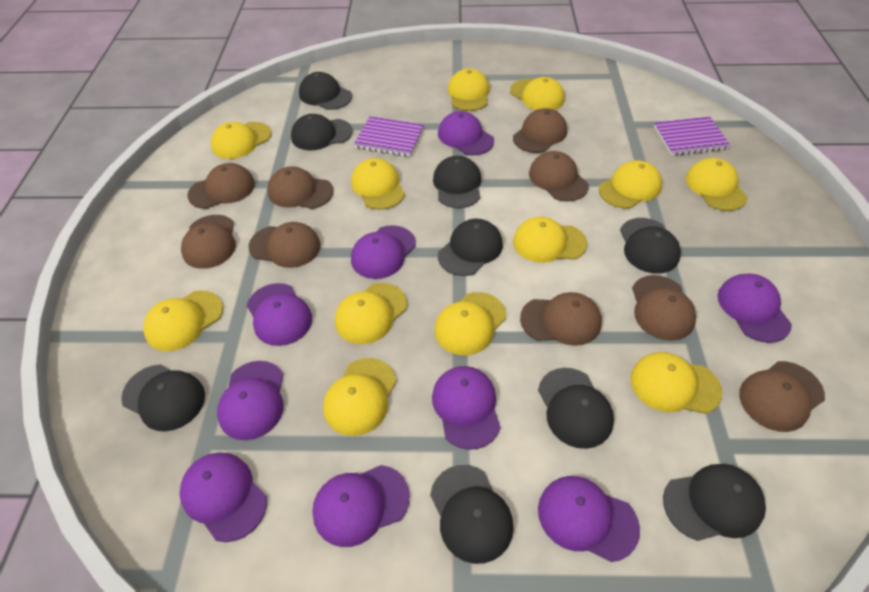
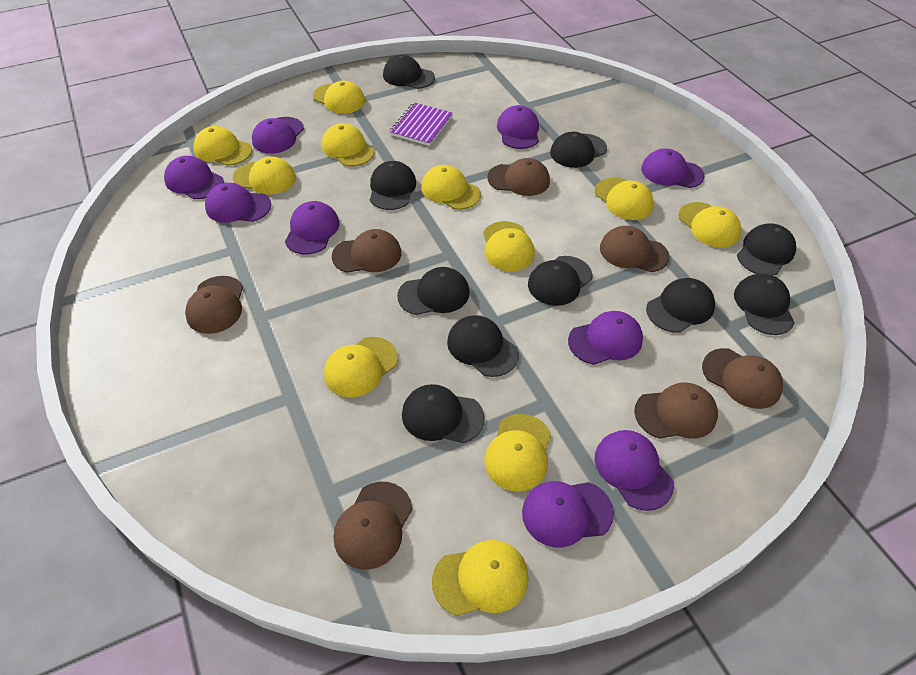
black cap: 9 -> 10
brown cap: 9 -> 7
purple notebook: 2 -> 1
yellow cap: 12 -> 11

